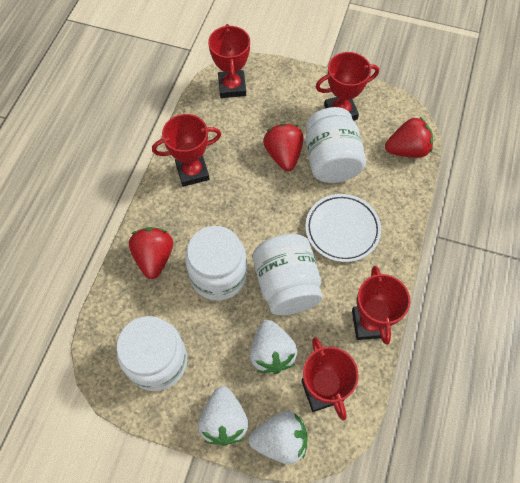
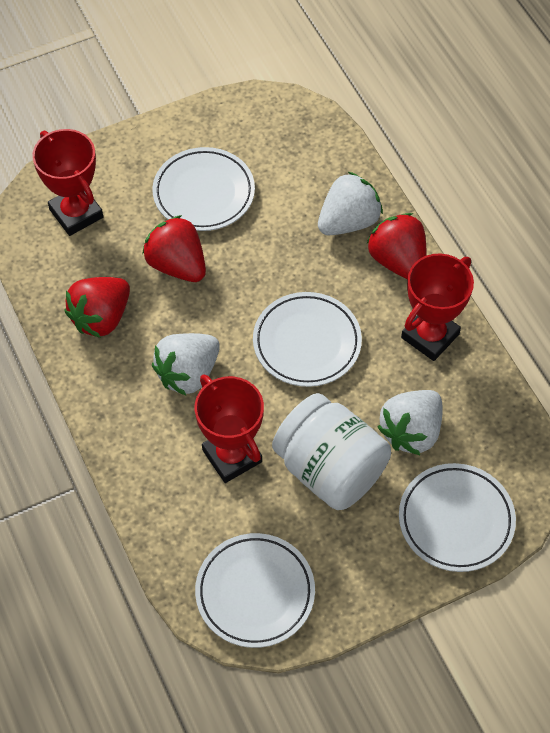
red trophy: 5 -> 3
white jar: 4 -> 1
white plate: 1 -> 4

